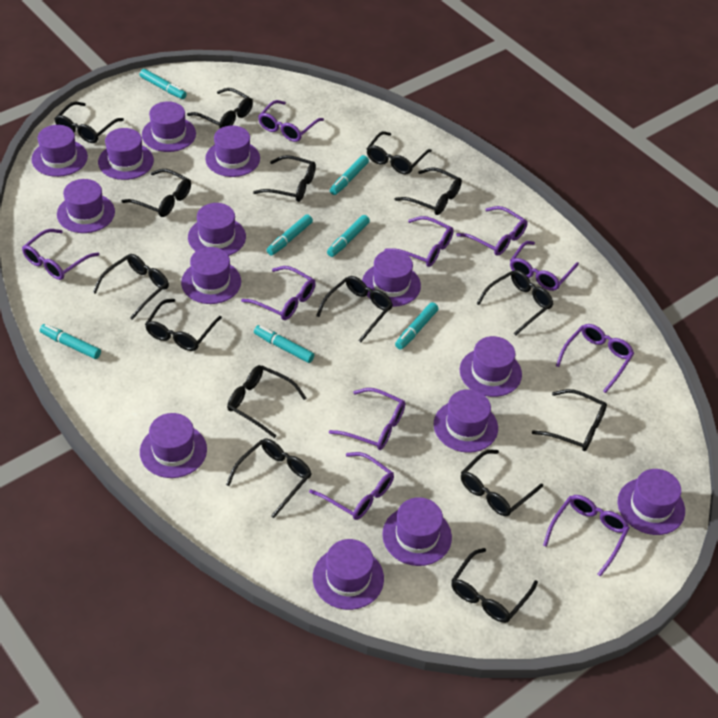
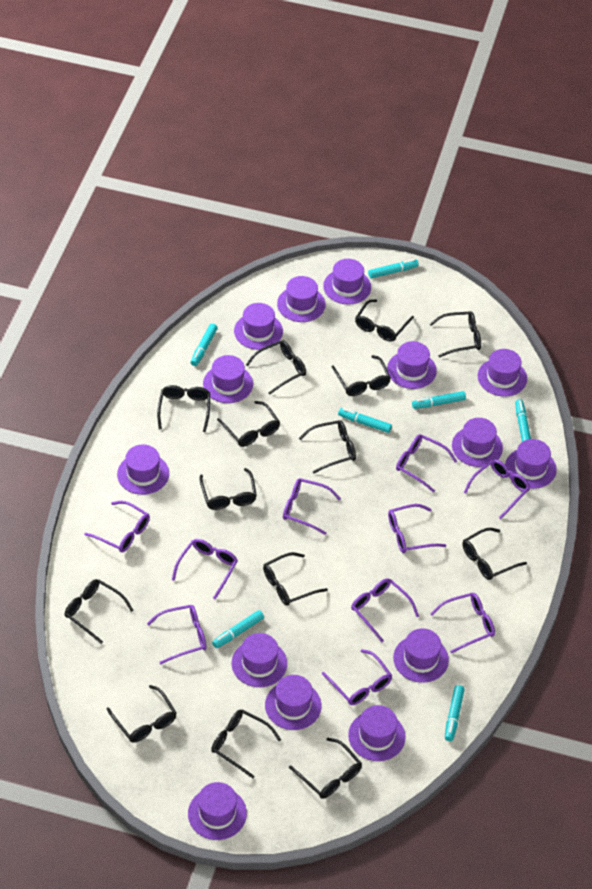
black glasses: 15 -> 14

